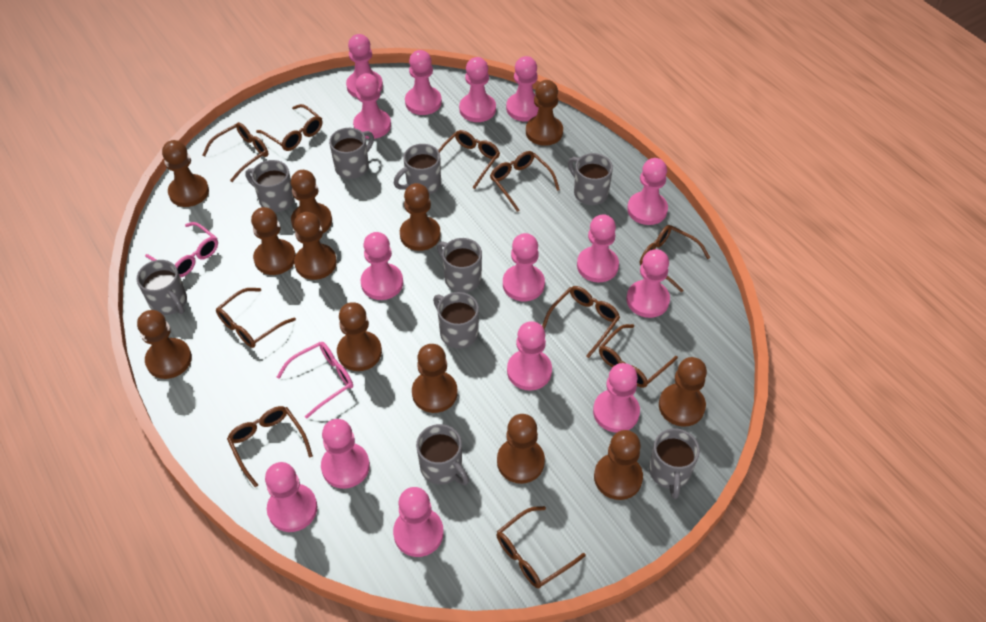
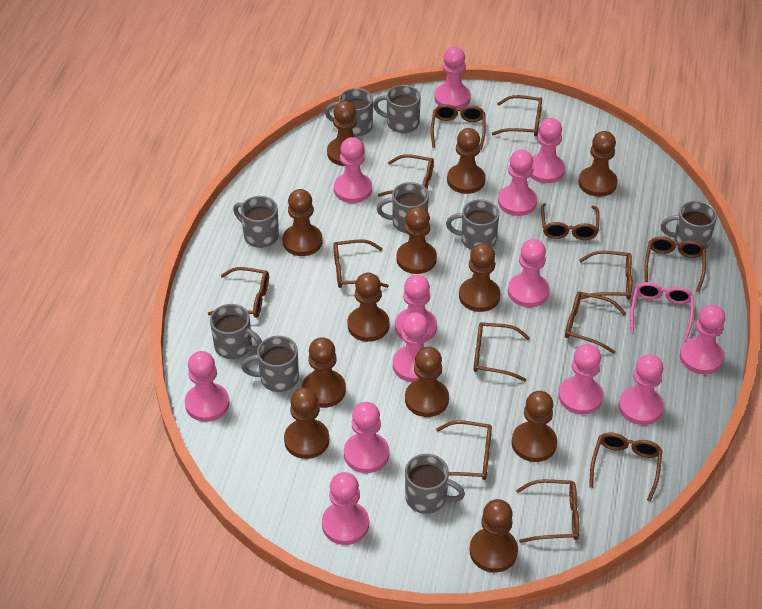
brown glasses: 10 -> 13
pink glasses: 2 -> 1
pink pawn: 15 -> 13

